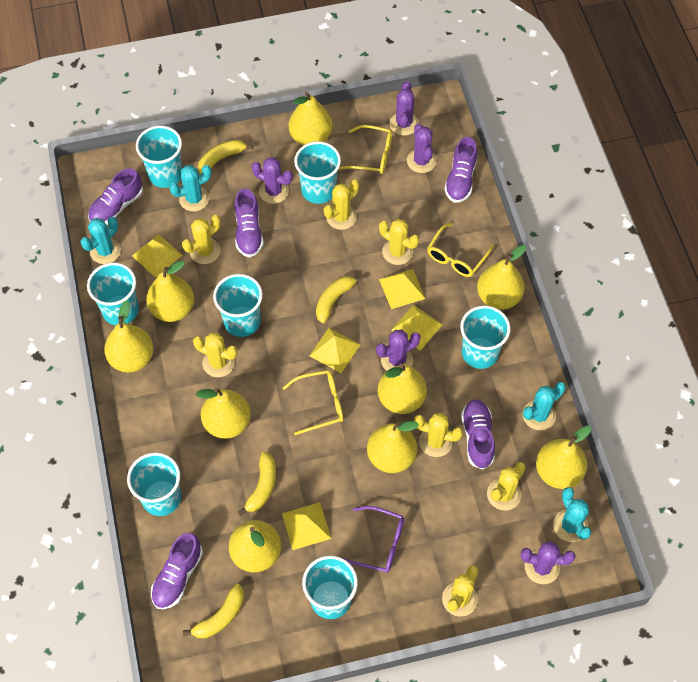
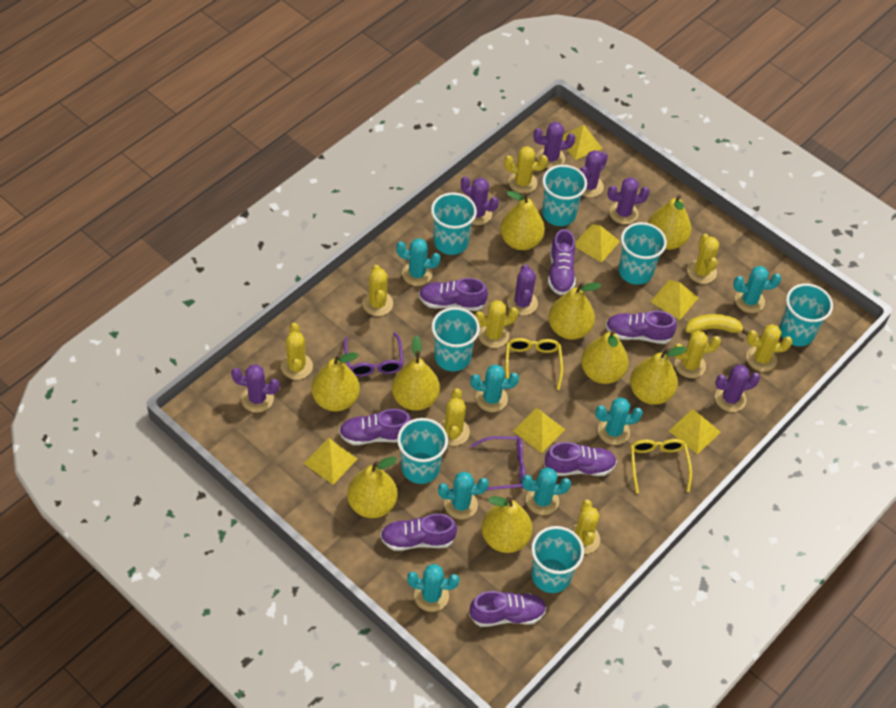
purple cactus: 5 -> 7
purple glasses: 1 -> 2
purple shoe: 5 -> 7
turquoise cactus: 4 -> 7
yellow banana: 4 -> 1
yellow cactus: 7 -> 9
yellow glasses: 3 -> 2
yellow pyramid: 5 -> 6

